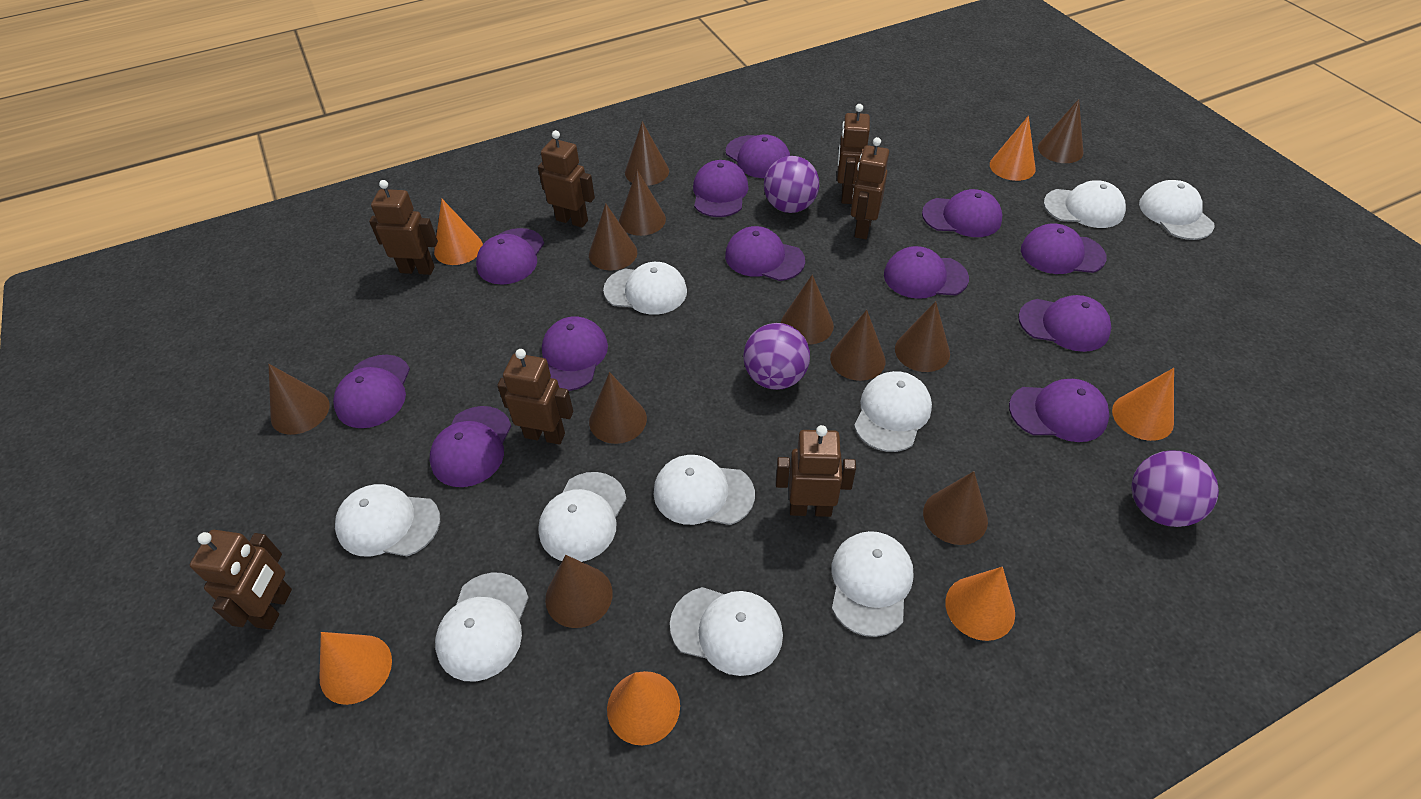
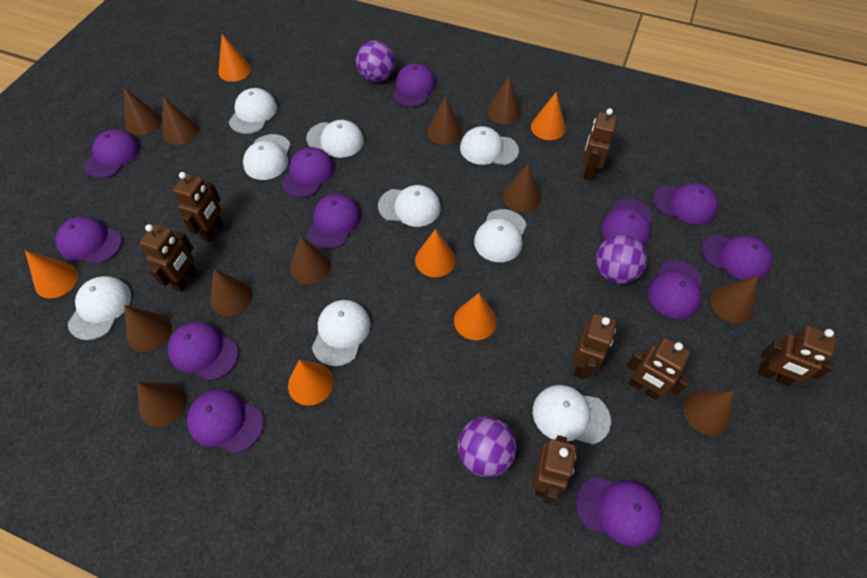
white cap: 10 -> 9

